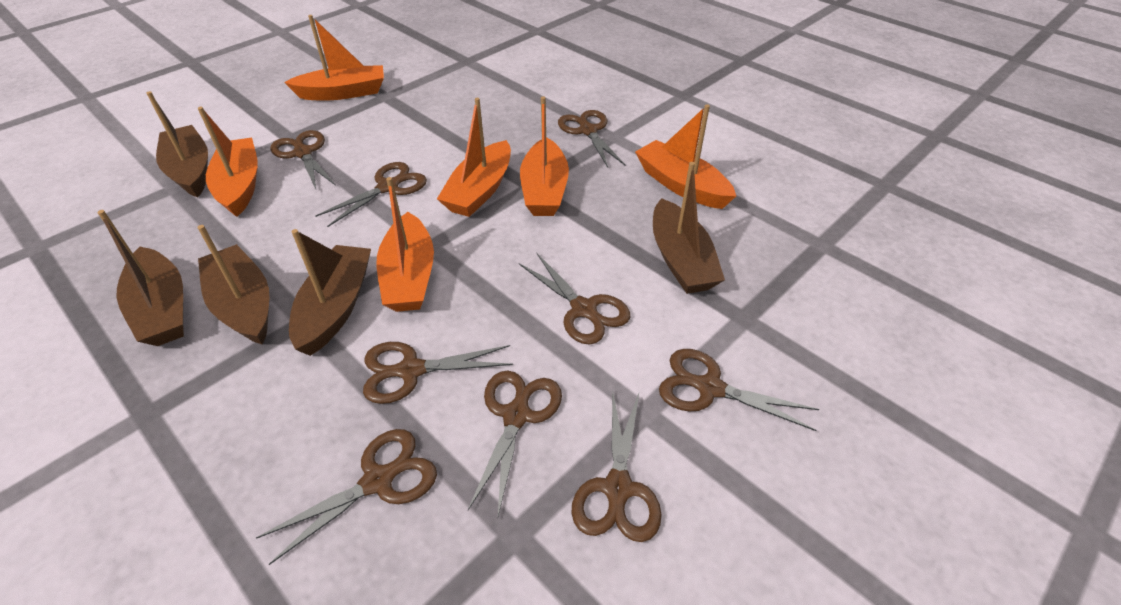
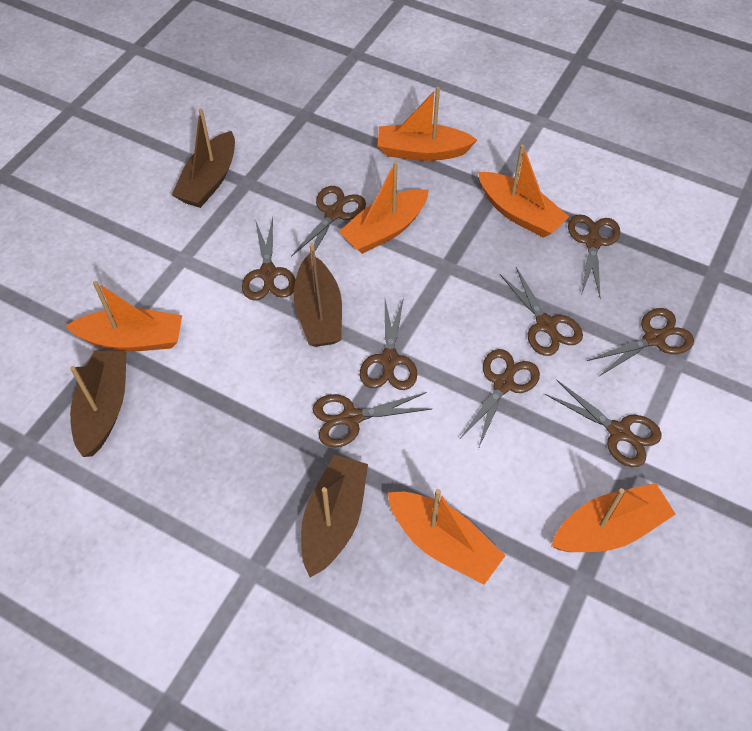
brown boat: 5 -> 4

